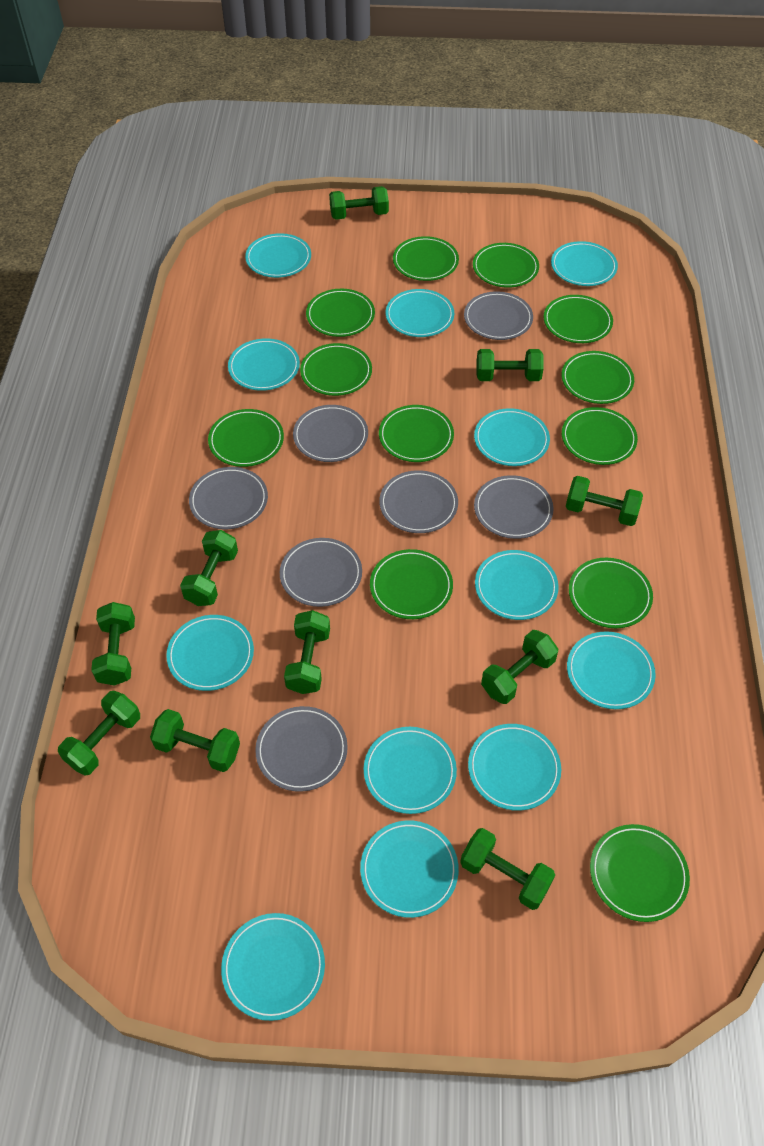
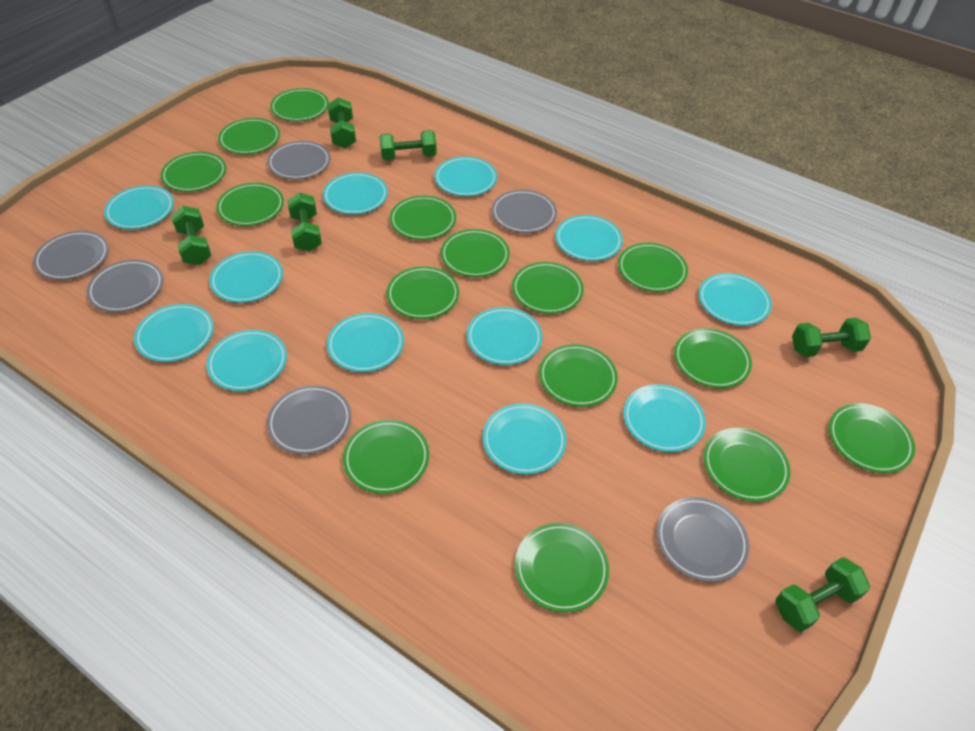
green dumbbell: 10 -> 6
green plate: 12 -> 15
grey plate: 7 -> 6

